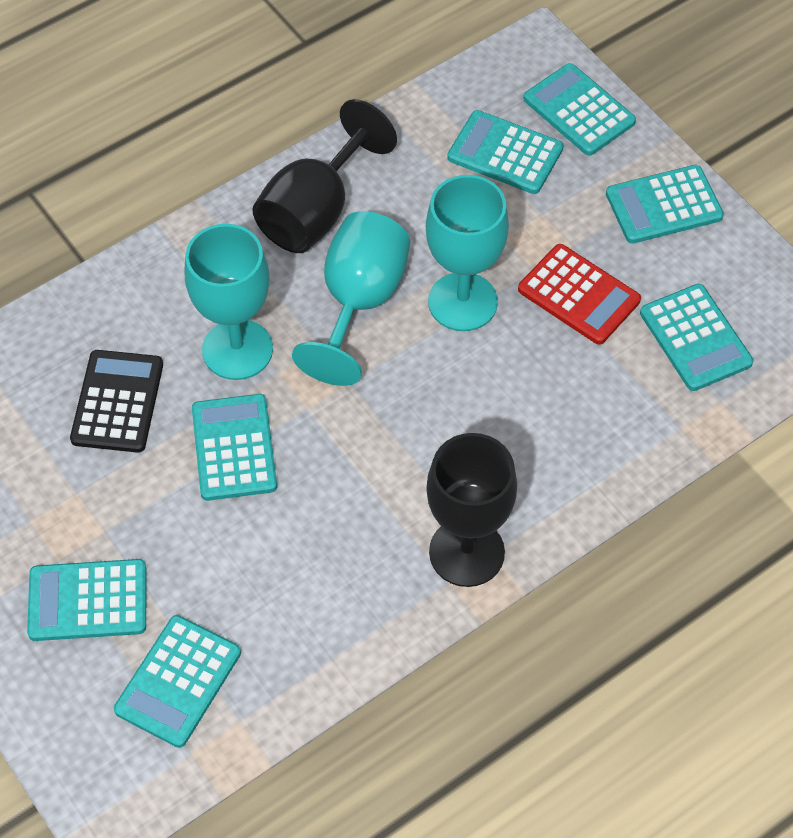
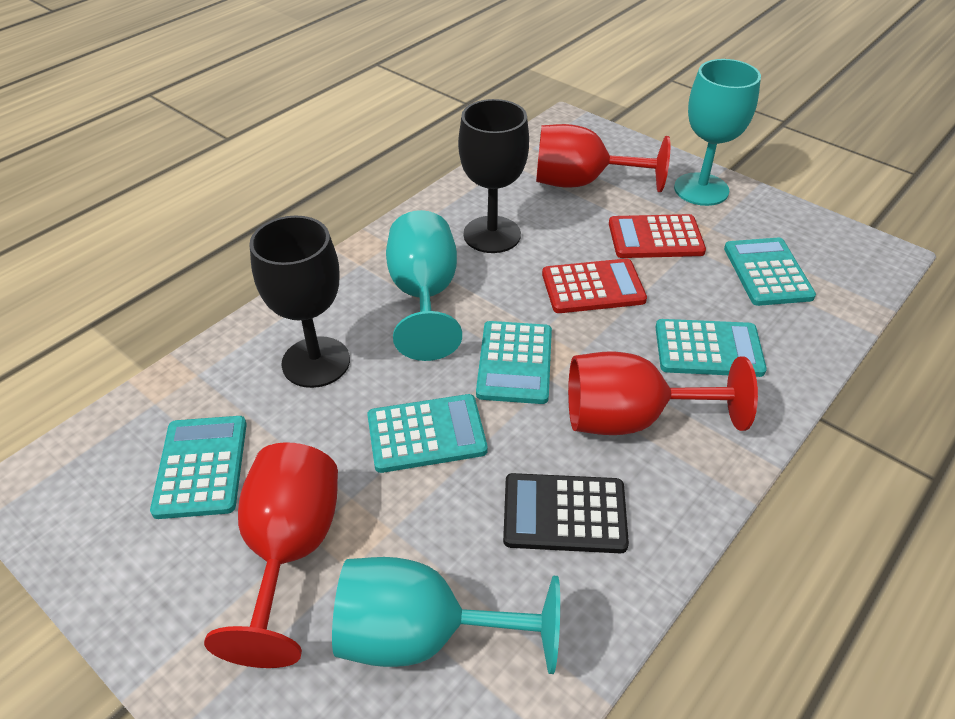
red calculator: 1 -> 2
red goblet: 0 -> 3
turquoise calculator: 7 -> 5

